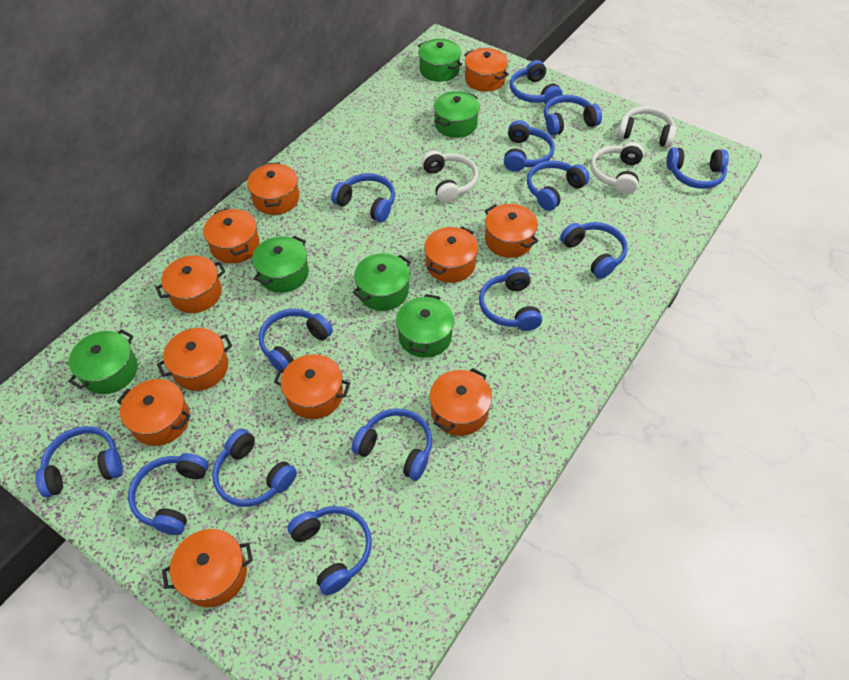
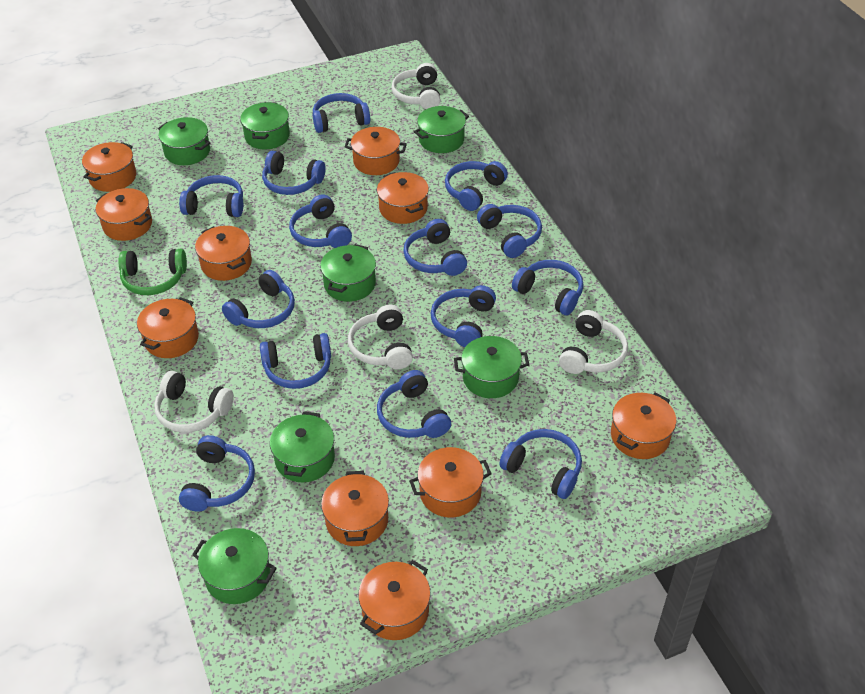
green headphones: 0 -> 1
green pot: 6 -> 7
orange pot: 11 -> 10
white headphones: 3 -> 4

